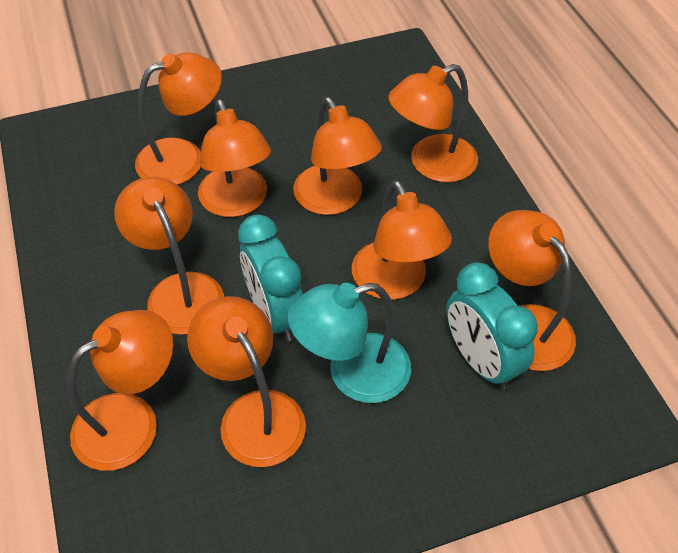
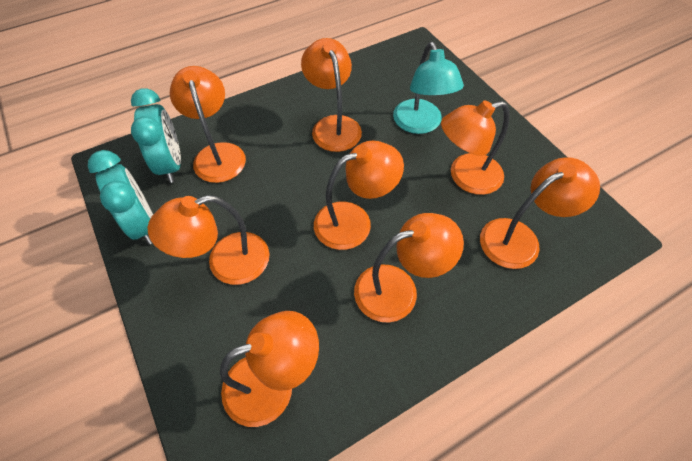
orange lamp: 9 -> 8

